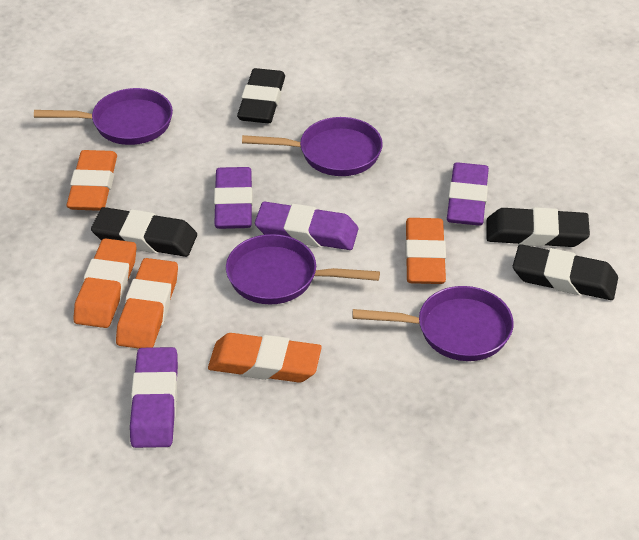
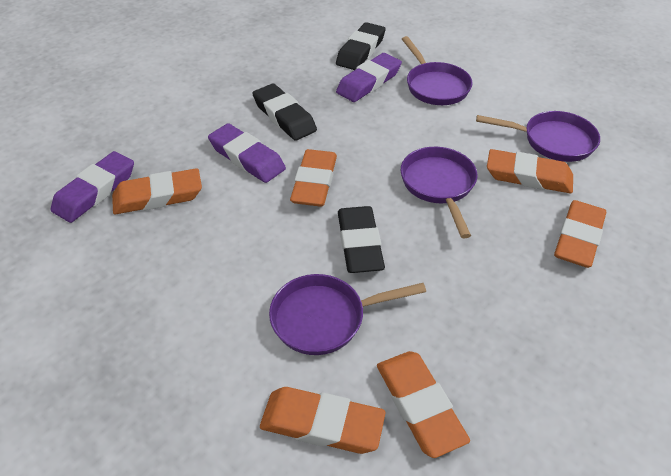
black eraser: 4 -> 3
orange eraser: 5 -> 6
purple eraser: 4 -> 3

